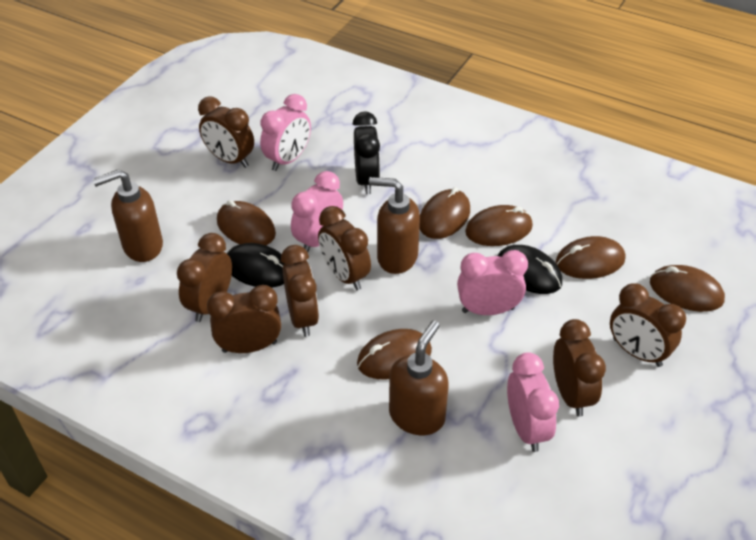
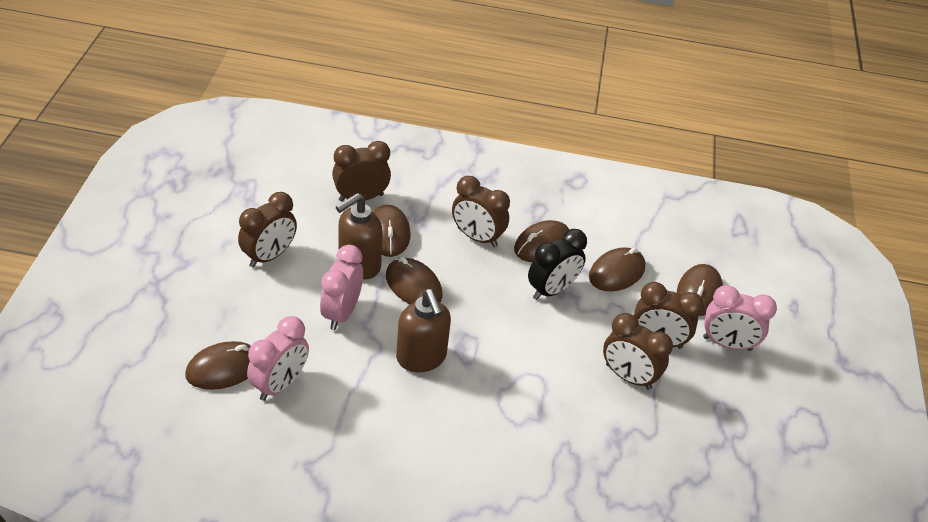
black mouse: 2 -> 0
brown clock: 7 -> 5
brown soap dispenser: 3 -> 2
pink clock: 4 -> 3

